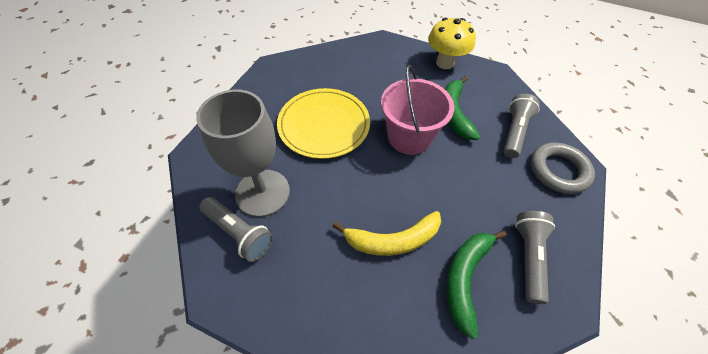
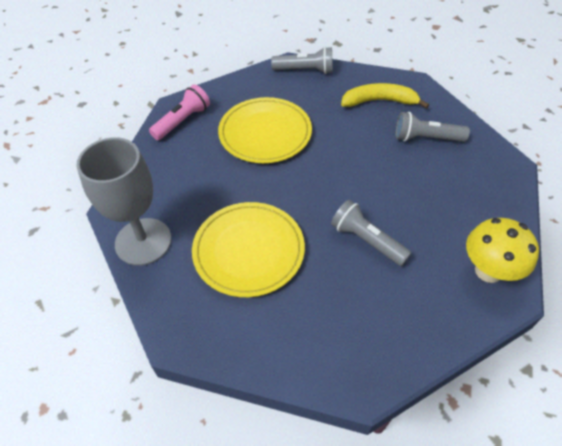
green banana: 2 -> 0
grey ring: 1 -> 0
pink bucket: 1 -> 0
pink flashlight: 0 -> 1
yellow plate: 1 -> 2

